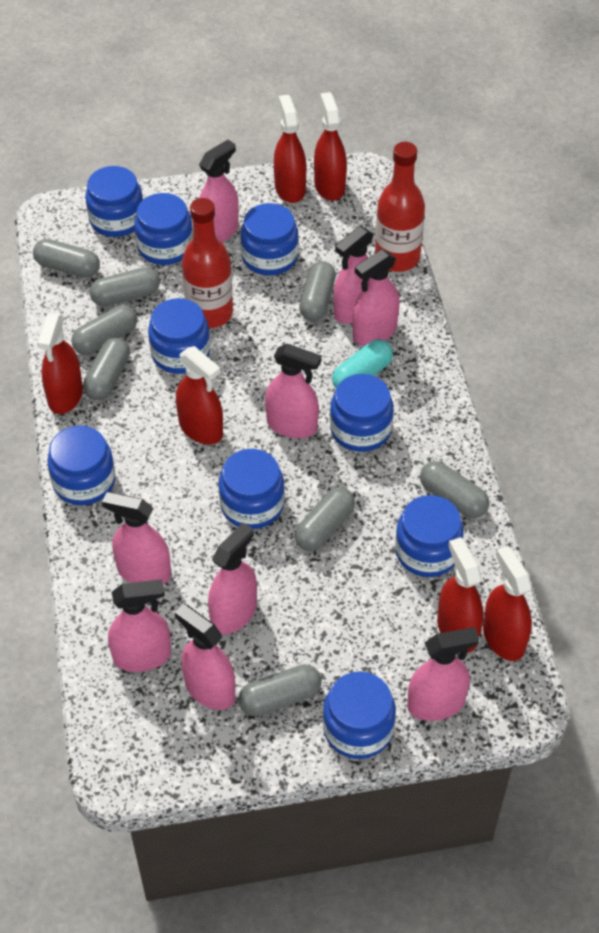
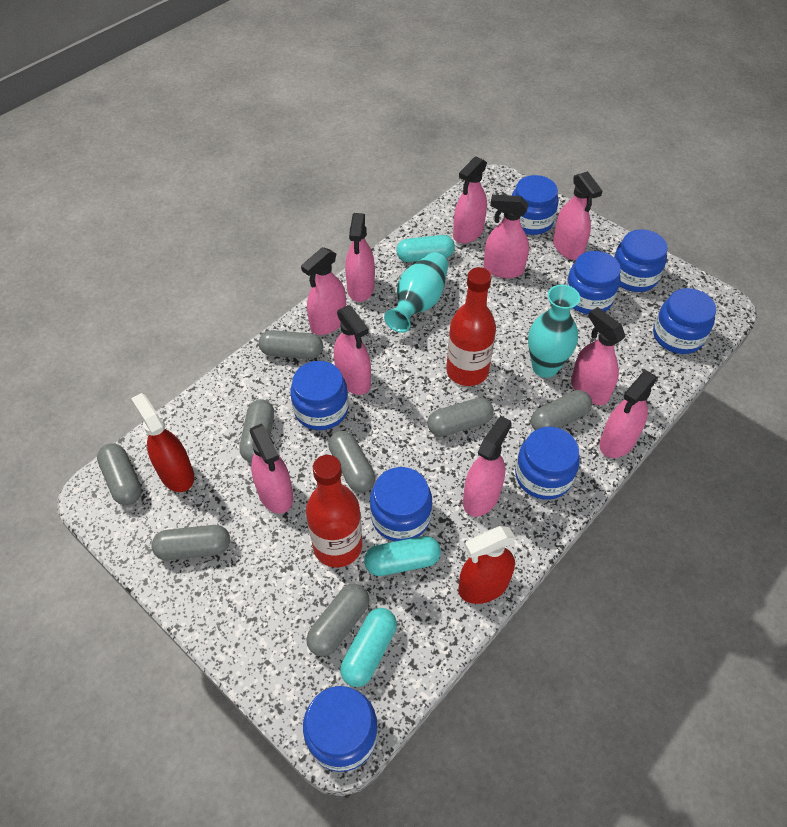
blue jar: 9 -> 8
pink spray bottle: 9 -> 10
red spray bottle: 6 -> 2
turquoise capsule: 1 -> 3
turquoise vase: 0 -> 2

